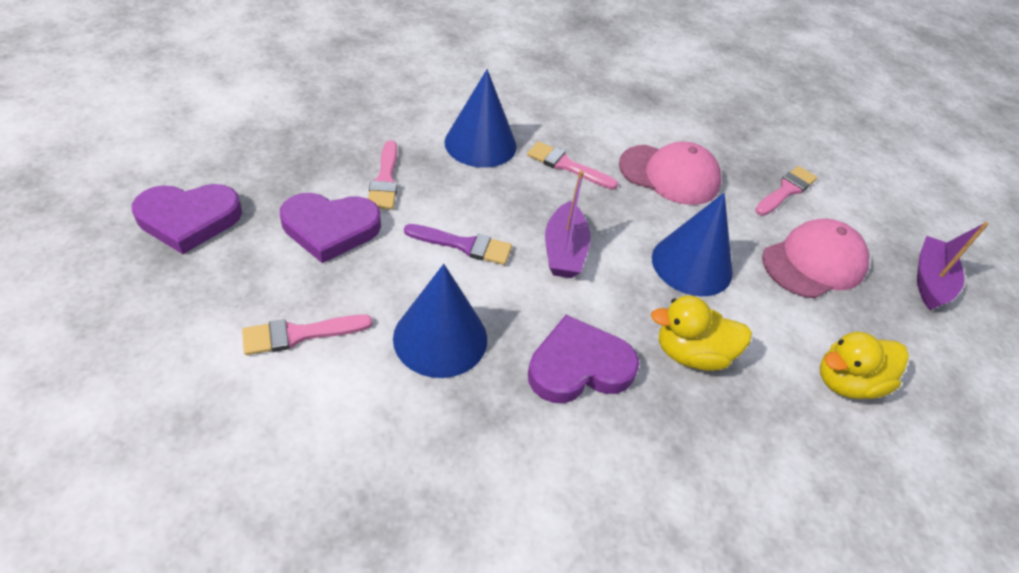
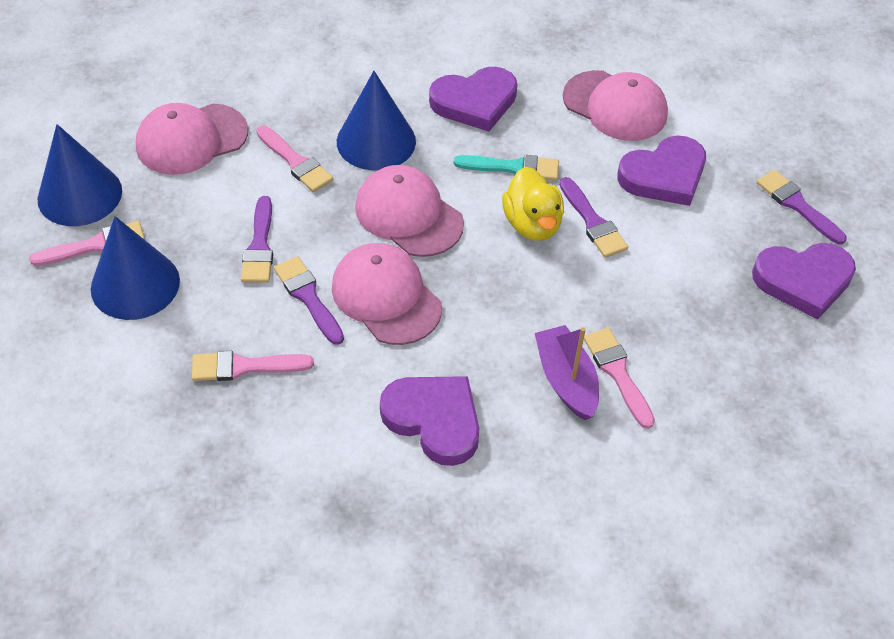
pink cap: 2 -> 4
purple boat: 2 -> 1
purple brush: 1 -> 4
purple heart: 3 -> 4
turquoise brush: 0 -> 1
yellow duck: 2 -> 1

